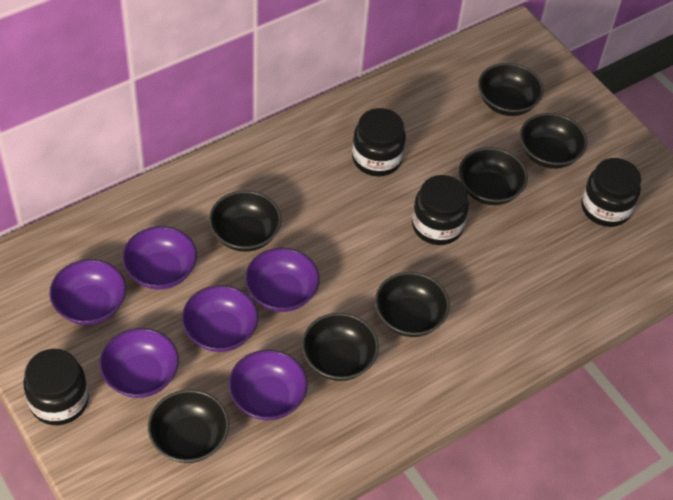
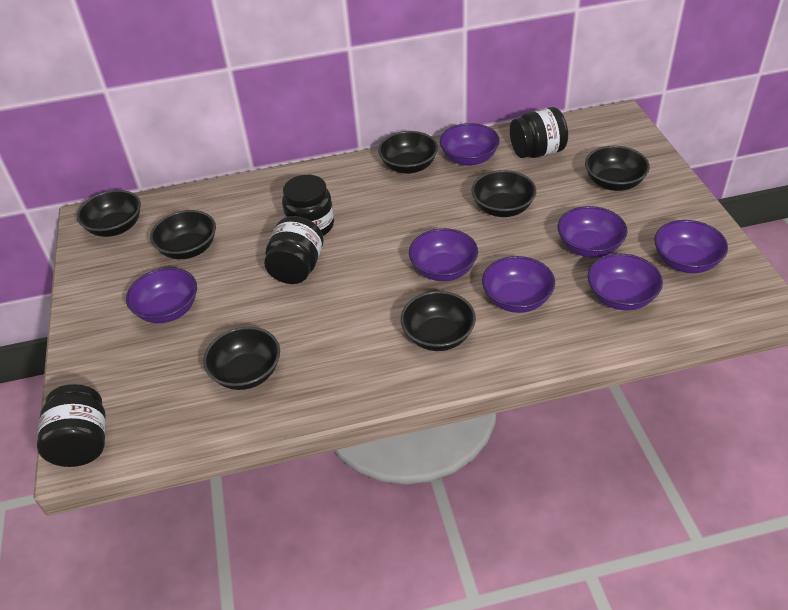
purple bowl: 6 -> 7

